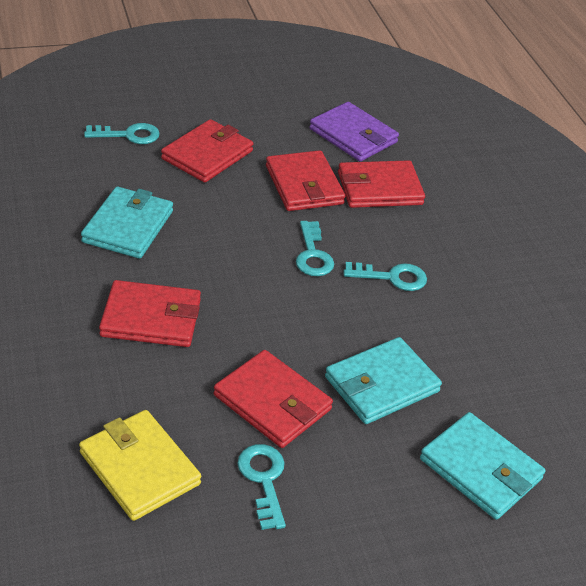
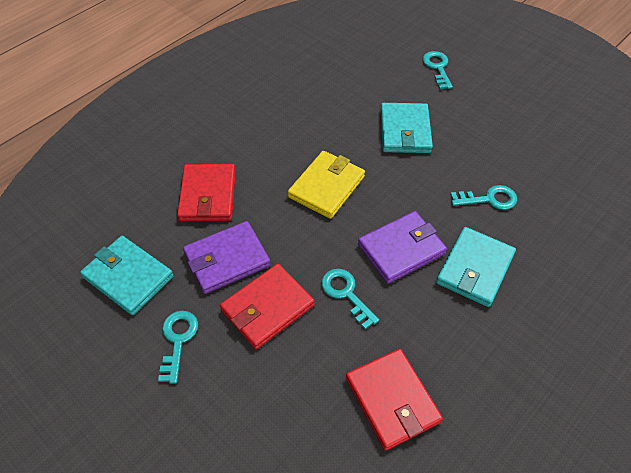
purple wallet: 1 -> 2
red wallet: 5 -> 3

